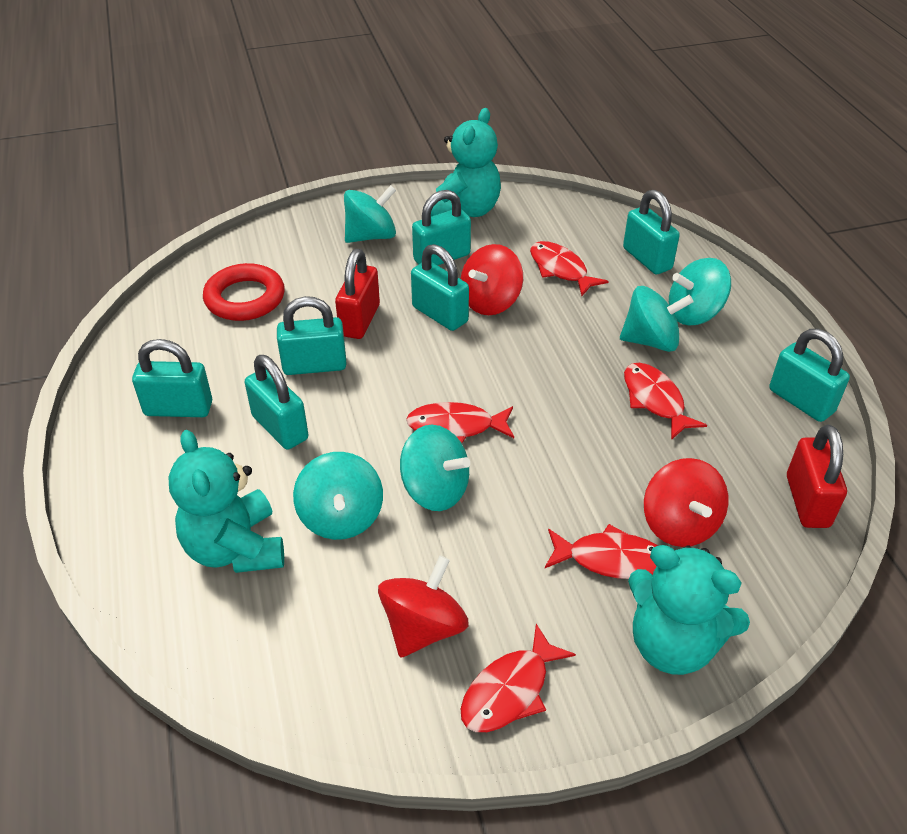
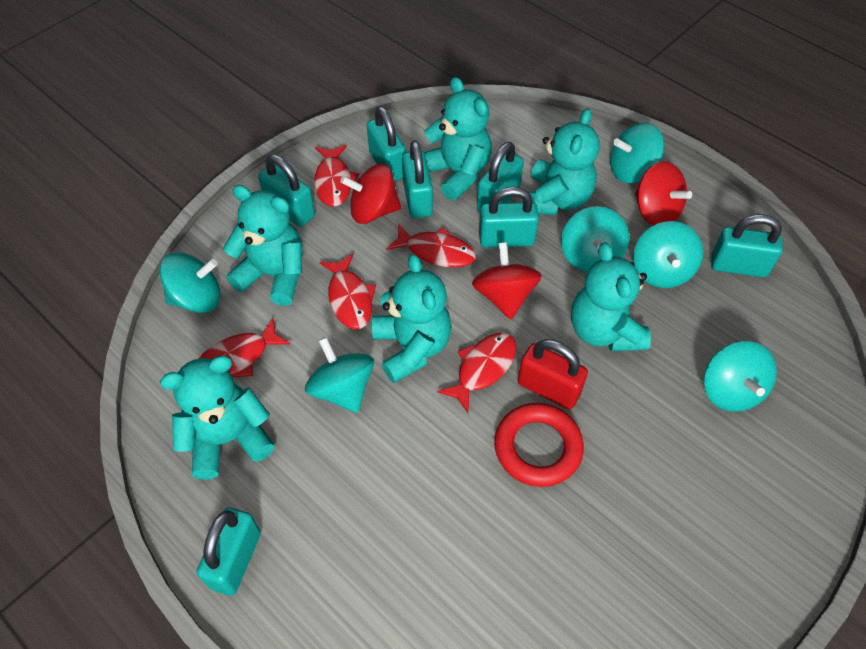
red padlock: 2 -> 1
turquoise spinning top: 5 -> 6
turquoise teddy bear: 3 -> 6

